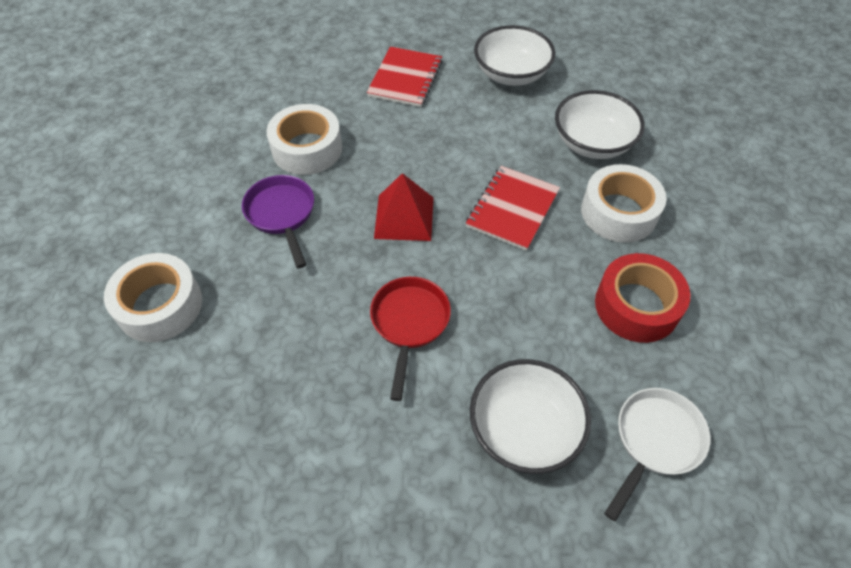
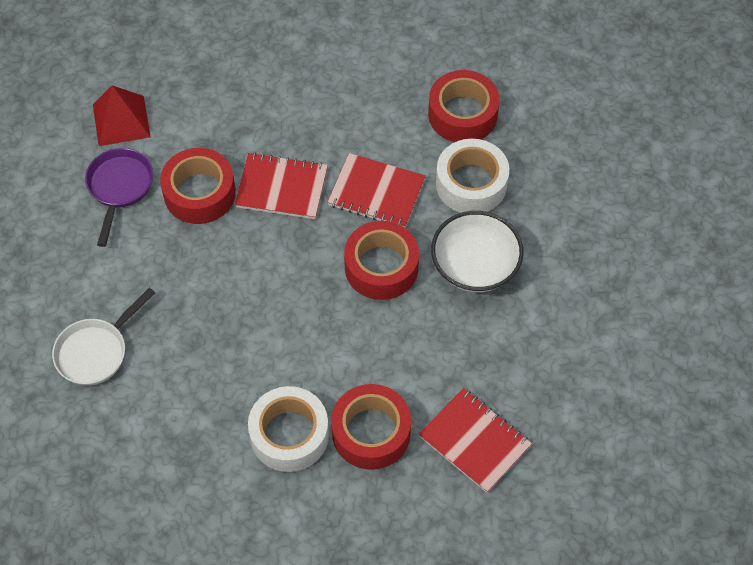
red notebook: 2 -> 3
red pan: 1 -> 0
red tape: 1 -> 4
white bowl: 3 -> 1
white tape: 3 -> 2

